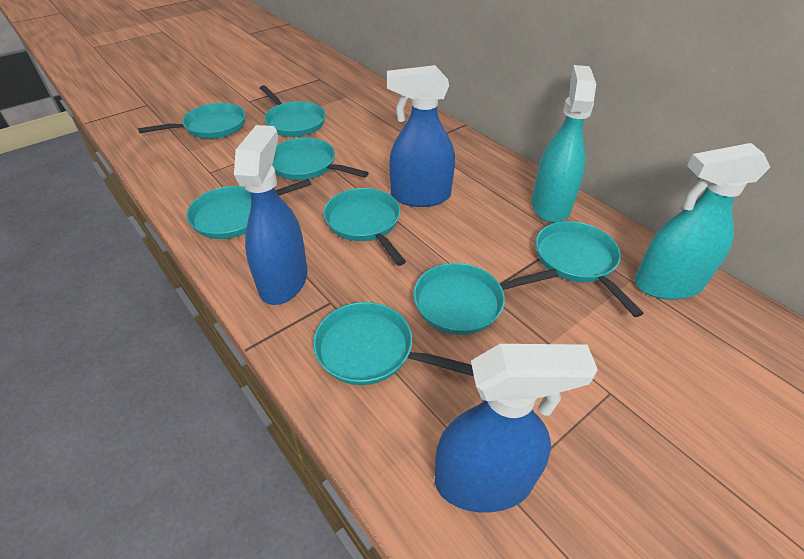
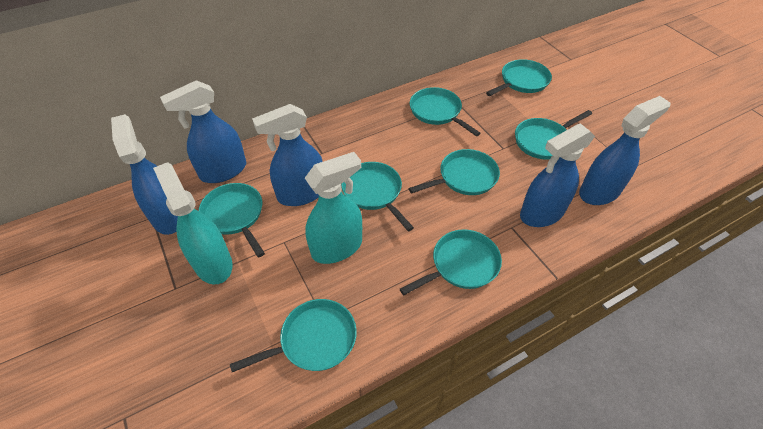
blue spray bottle: 3 -> 5

